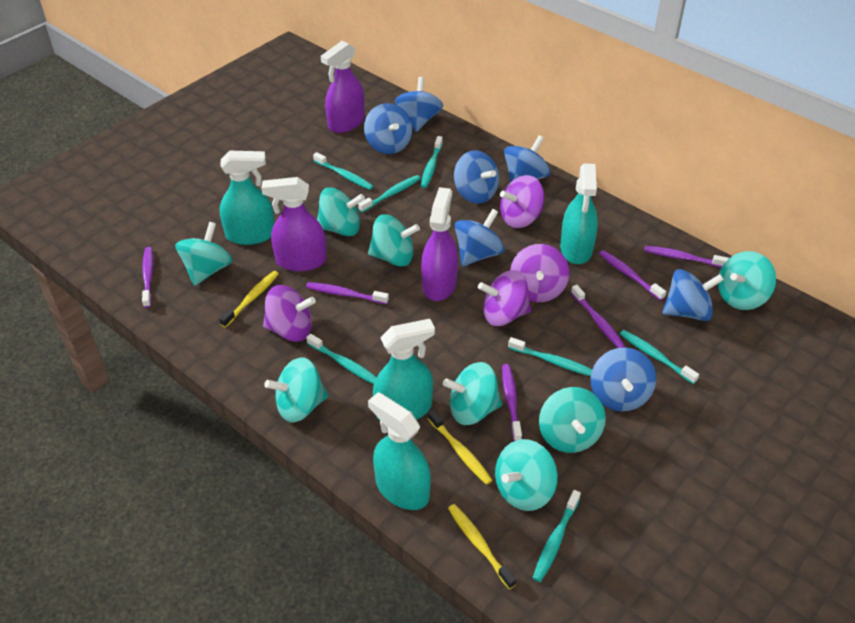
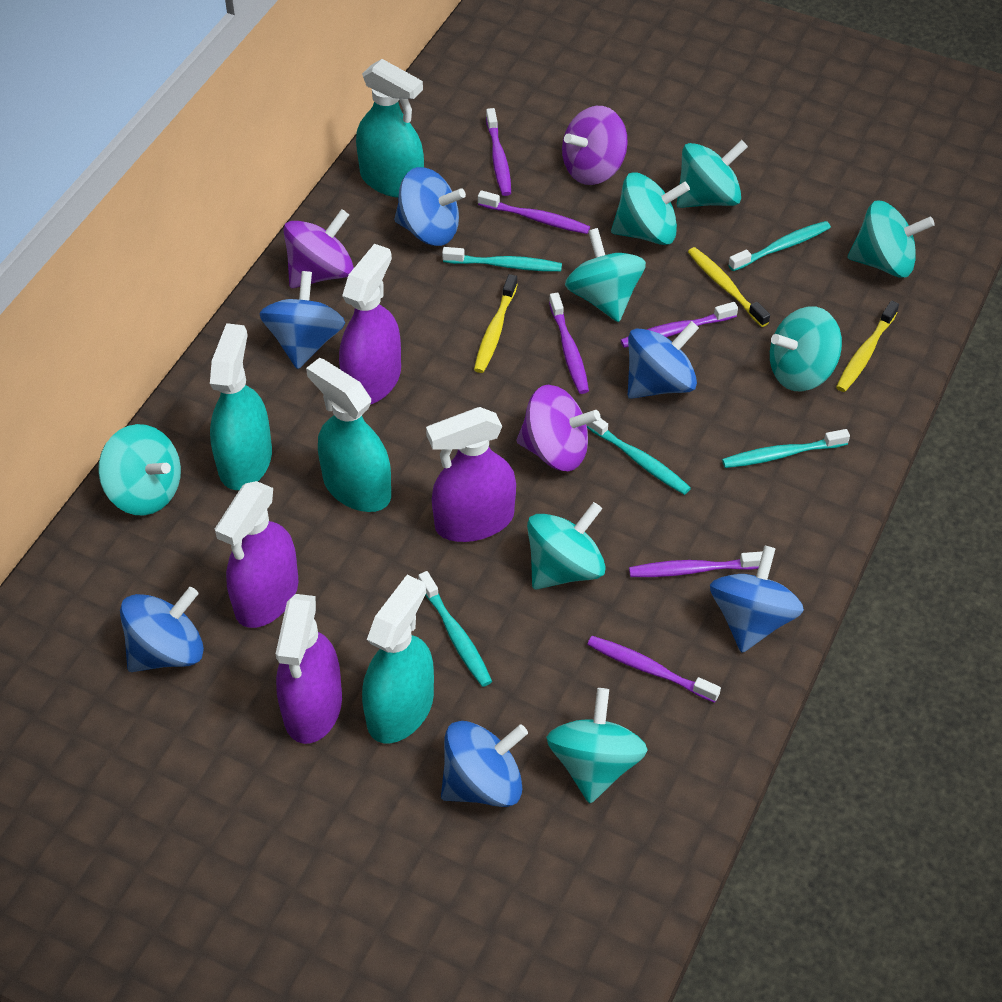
blue spinning top: 7 -> 6
purple spinning top: 4 -> 3
purple spray bottle: 3 -> 4
turquoise toothbrush: 7 -> 5

